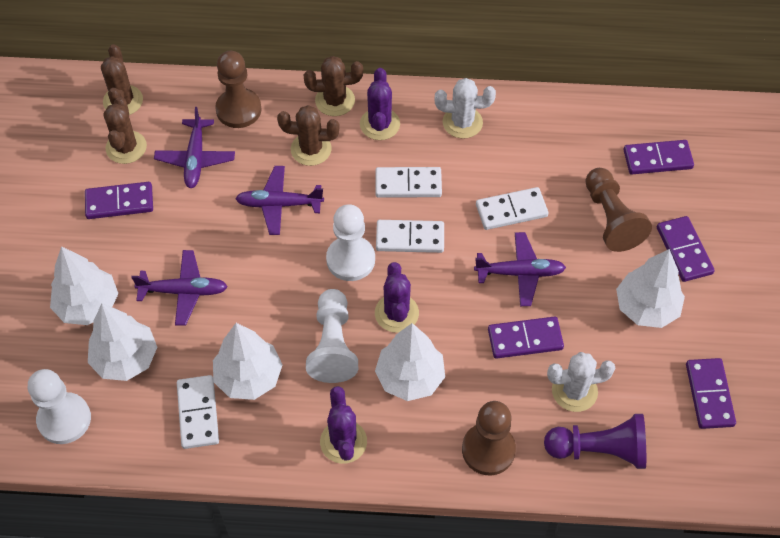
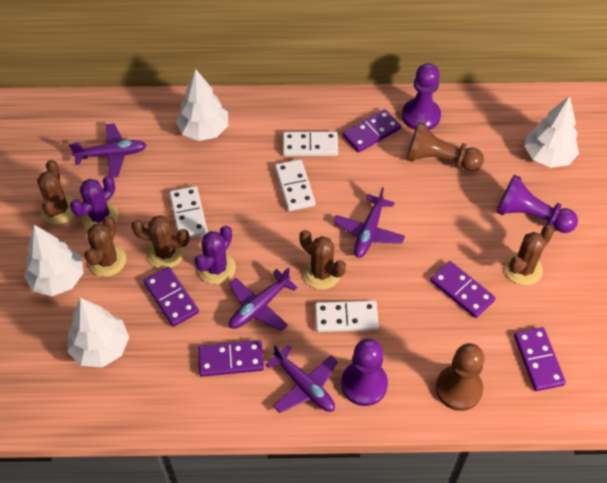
brown cactus: 4 -> 5
brown pawn: 3 -> 2
purple cactus: 3 -> 2
purple pawn: 1 -> 3
white cactus: 2 -> 0
white pawn: 3 -> 0
white tree: 5 -> 4

